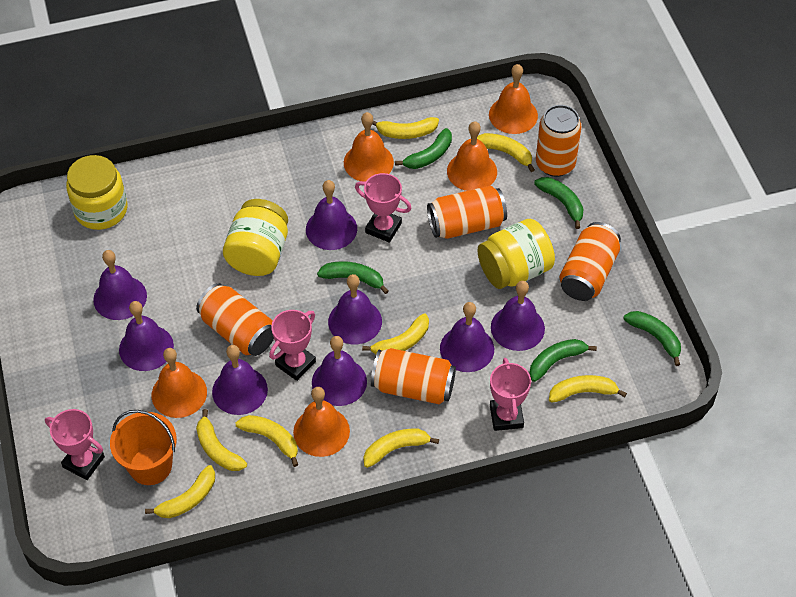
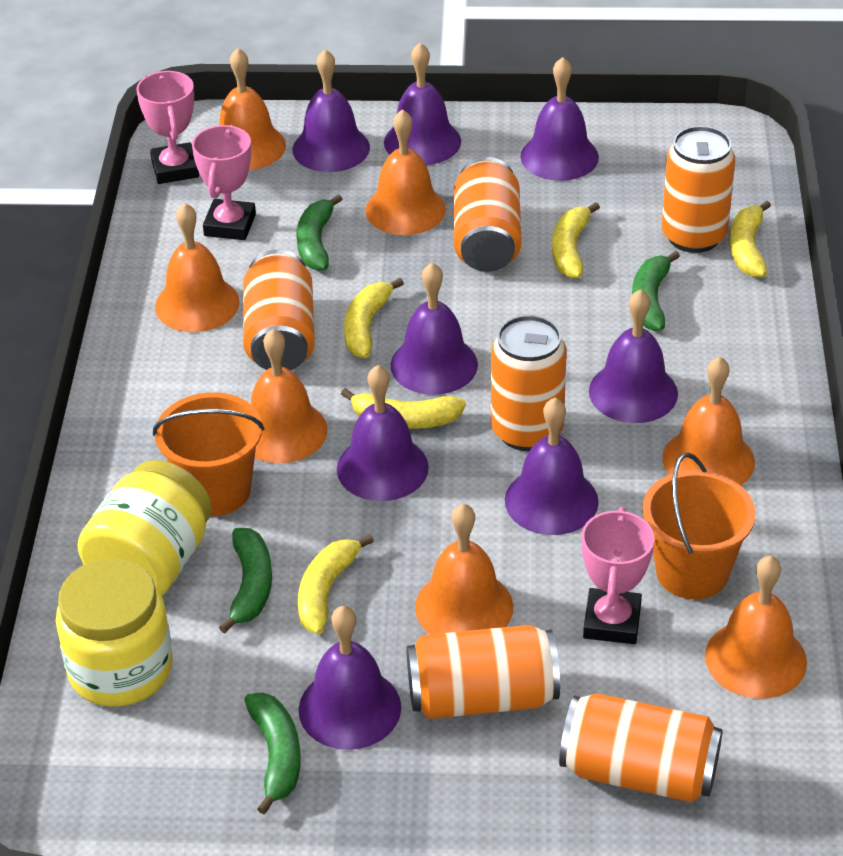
green banana: 5 -> 4
orange bell: 5 -> 7
orange bucket: 1 -> 2
orange can: 5 -> 6
pink trophy: 4 -> 3
yellow banana: 8 -> 5
yellow jar: 3 -> 2

